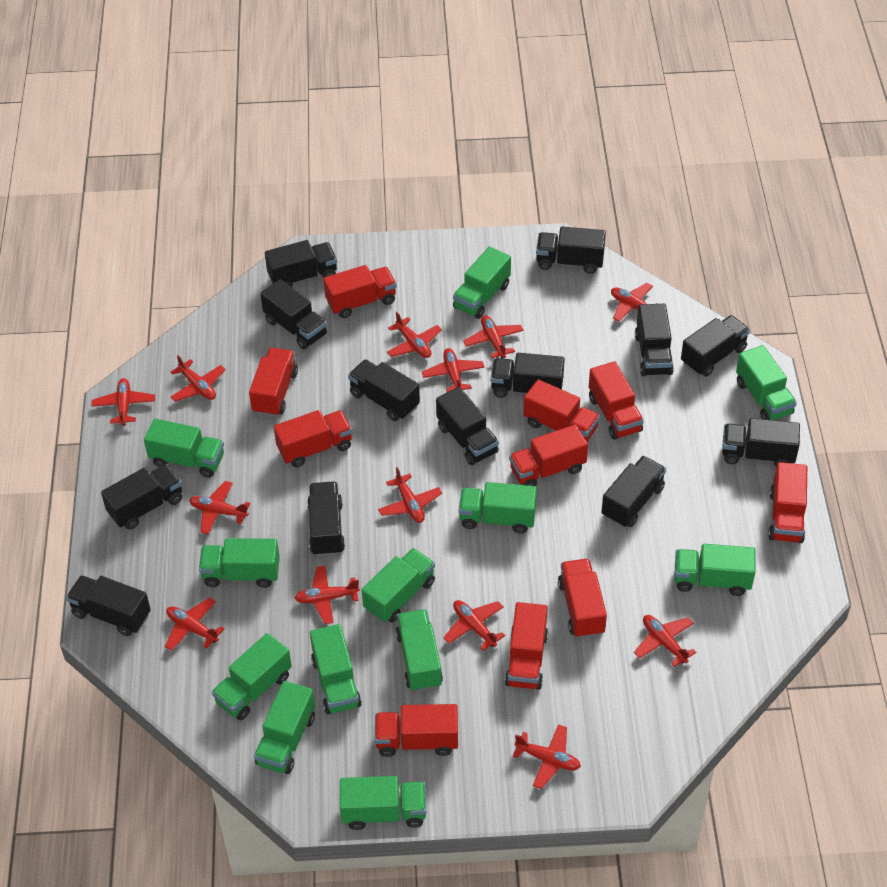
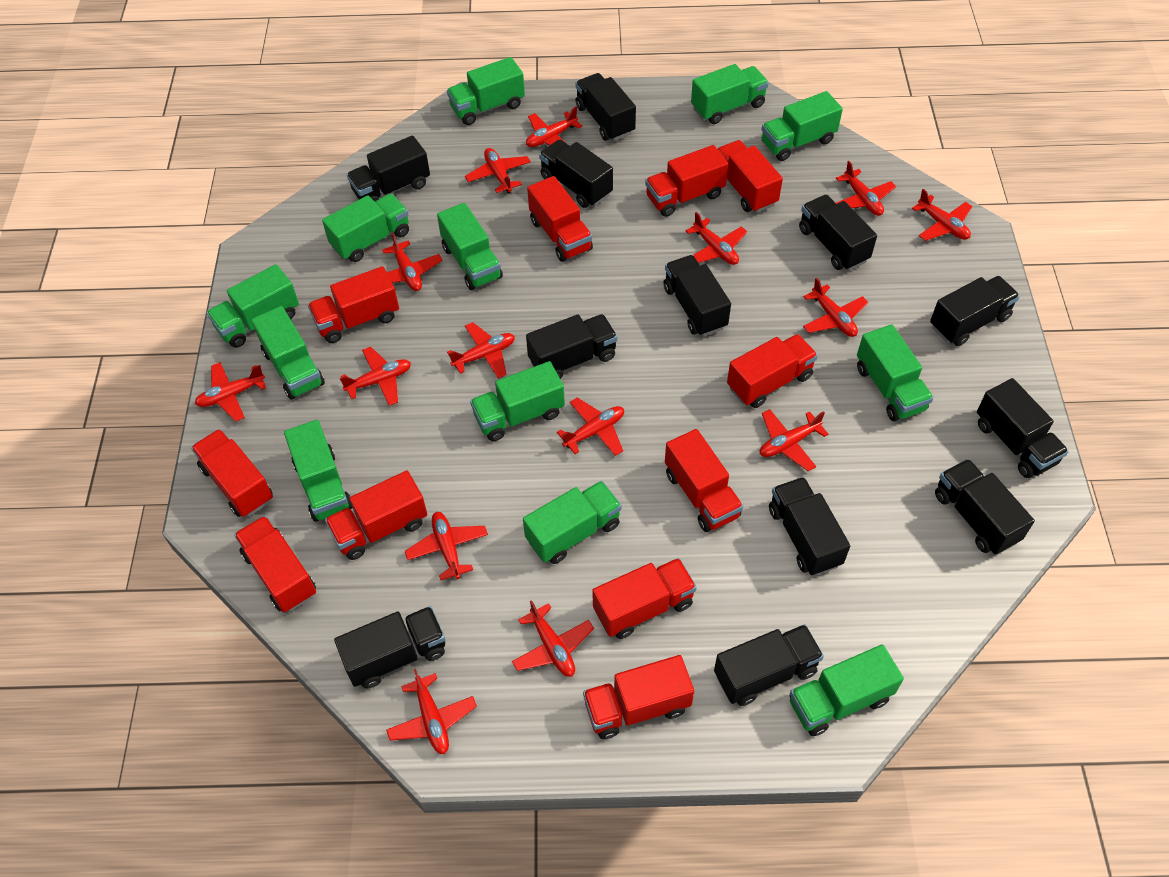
black truck: 13 -> 12
red plane: 13 -> 15
red truck: 10 -> 11

